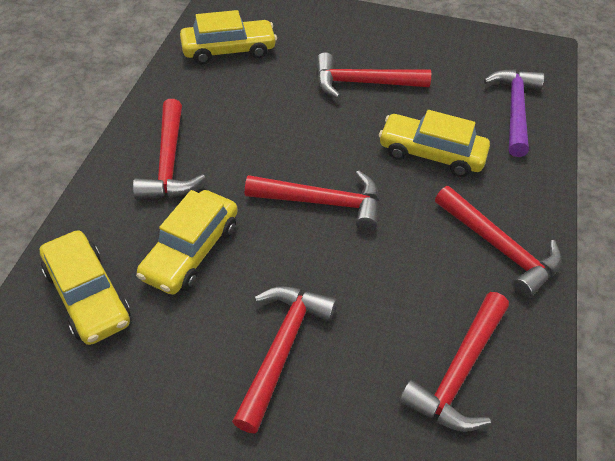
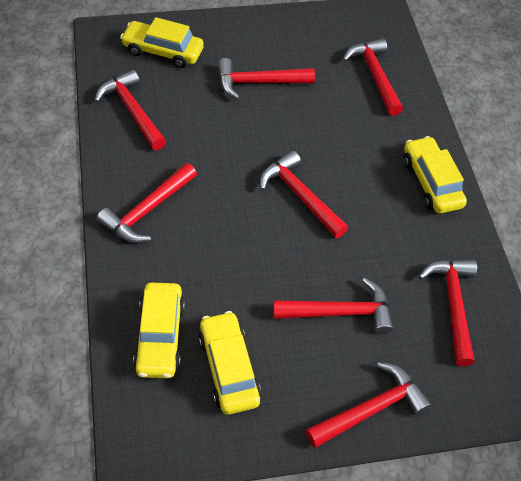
purple hammer: 1 -> 0
red hammer: 6 -> 8

